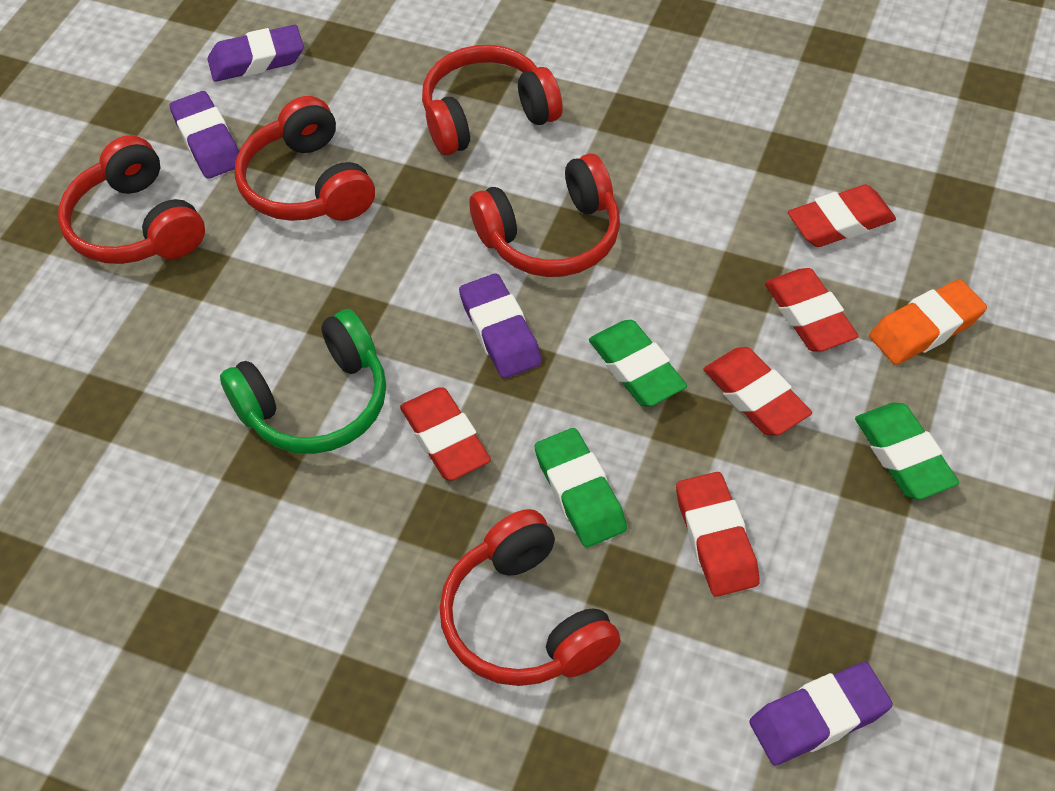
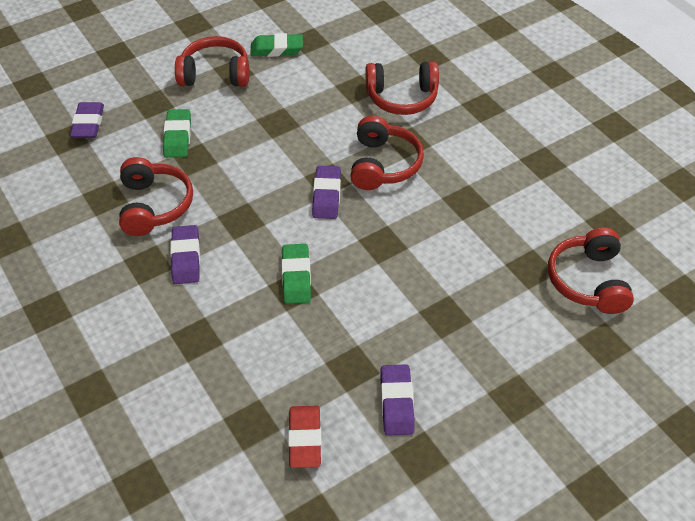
green headphones: 1 -> 0
orange eraser: 1 -> 0
red eraser: 5 -> 1

